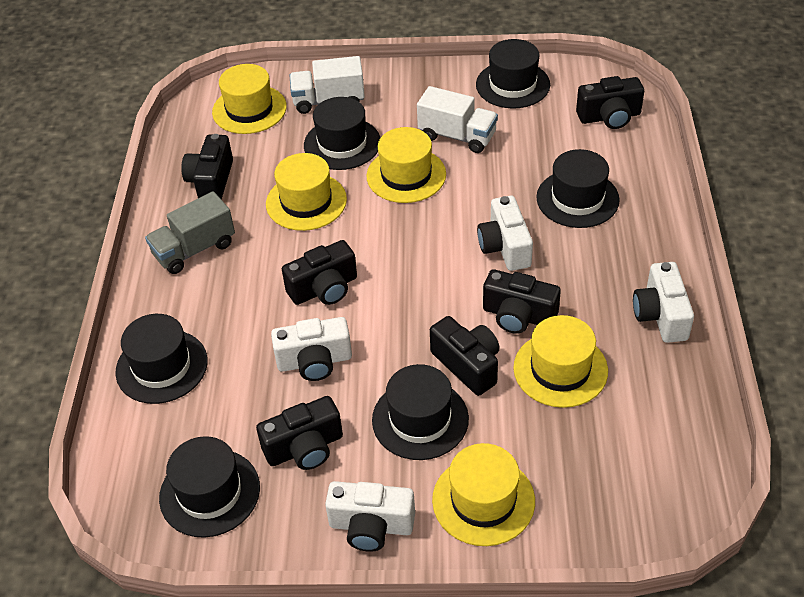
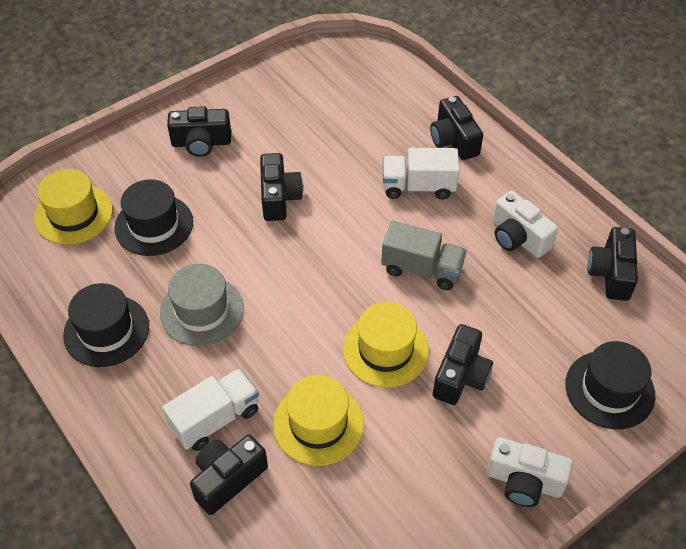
black hat: 6 -> 3
grey hat: 0 -> 1
white camera: 4 -> 2
yellow hat: 5 -> 3

